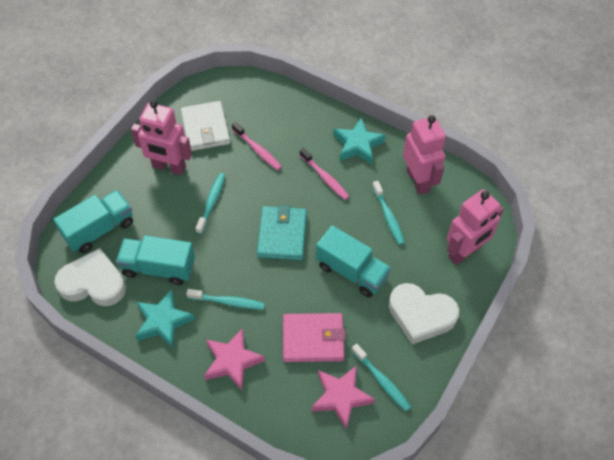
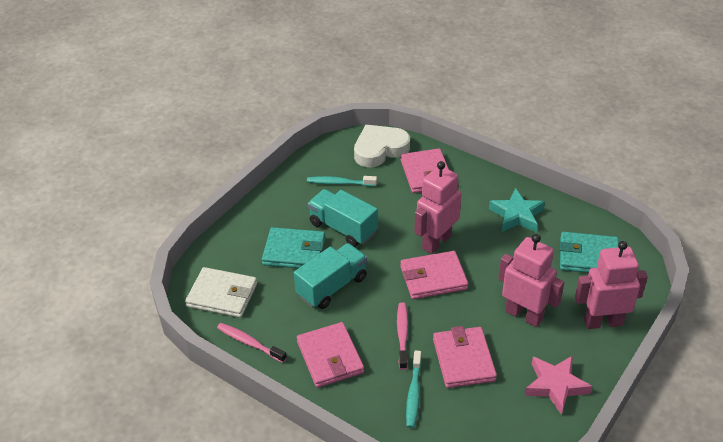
pink star: 2 -> 1
pink wallet: 1 -> 4
turquoise star: 2 -> 1
turquoise toothbrush: 4 -> 2
turquoise truck: 3 -> 2
turquoise wallet: 1 -> 2
white heart: 2 -> 1

